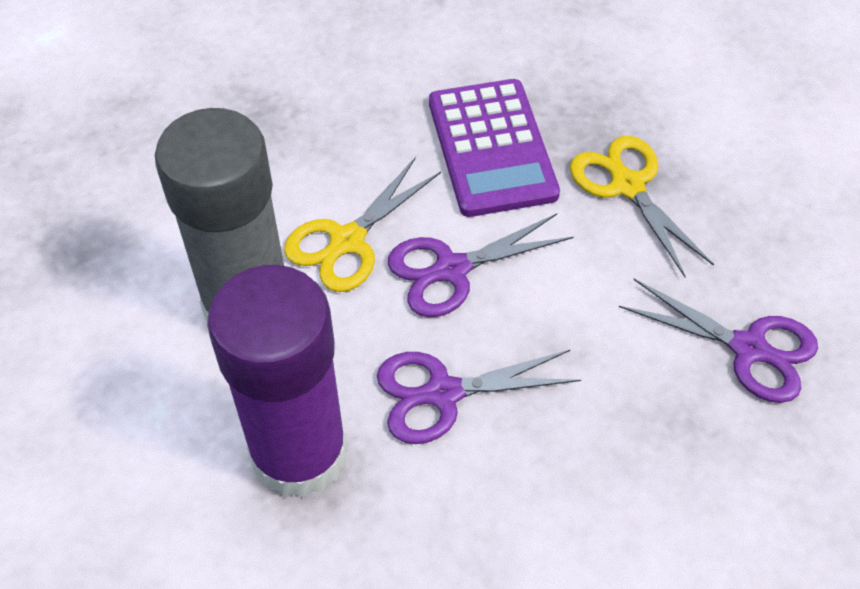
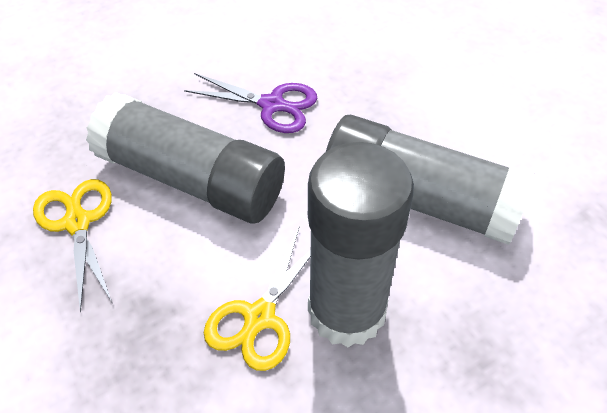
grey glue stick: 1 -> 3
purple calculator: 1 -> 0
purple glue stick: 1 -> 0
purple scissors: 3 -> 1

